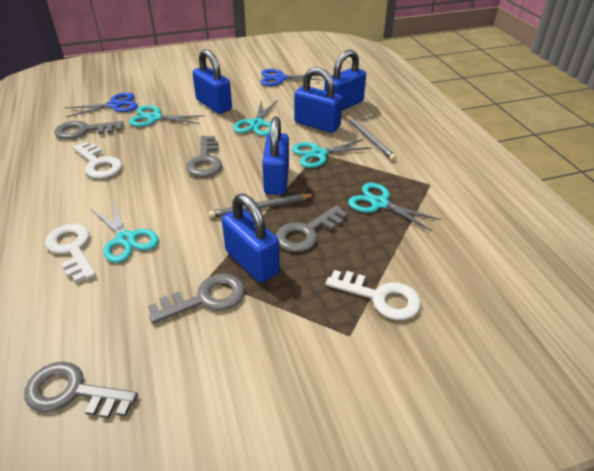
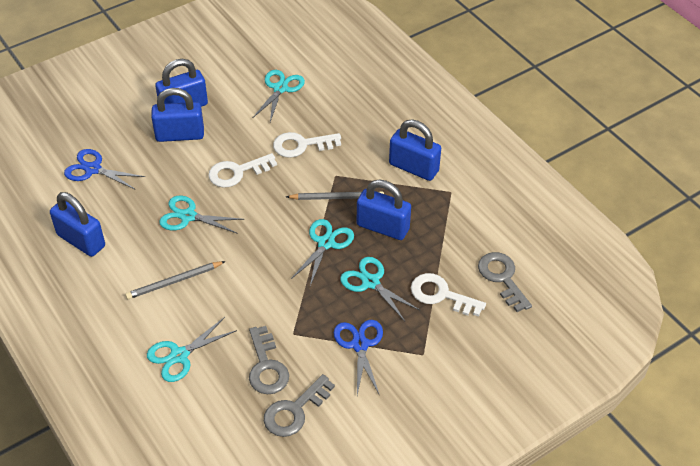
grey key: 5 -> 3

